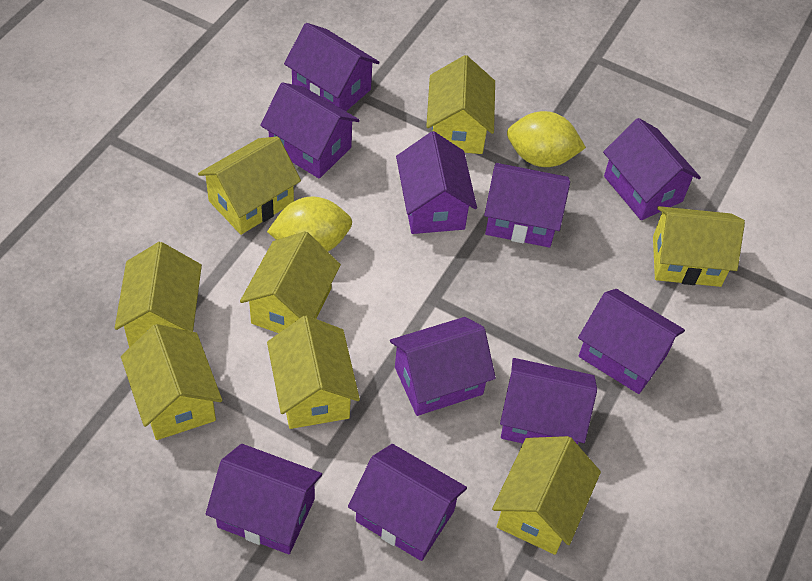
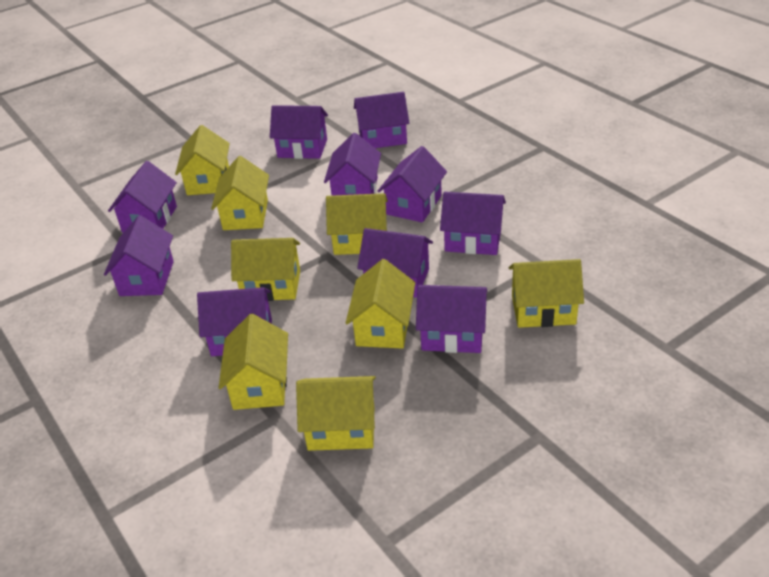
yellow lemon: 2 -> 0

